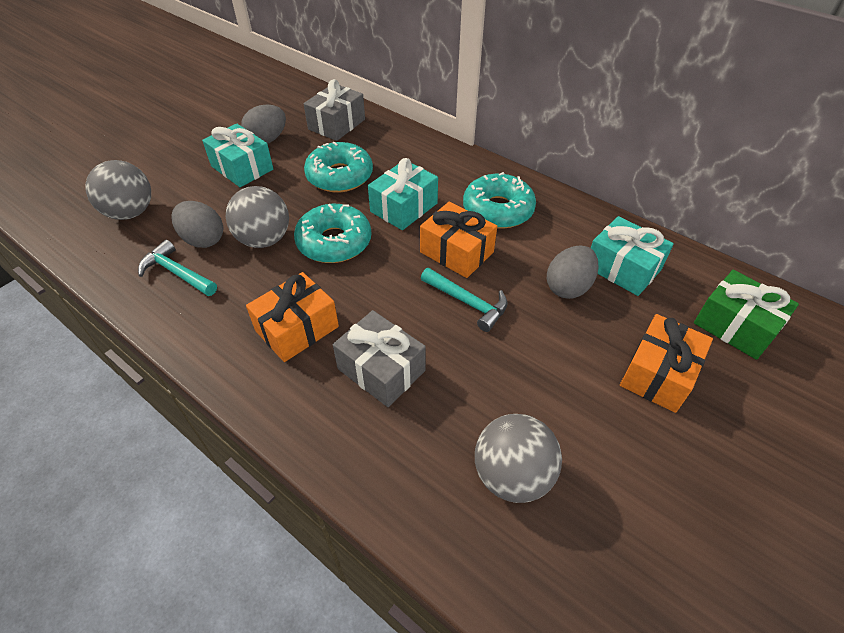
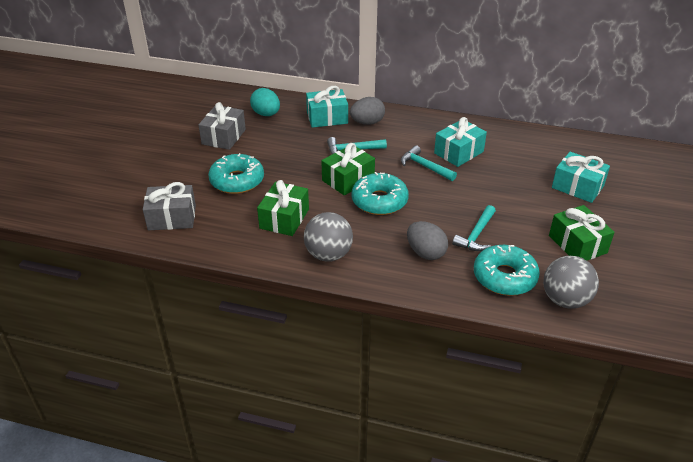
green gift: 1 -> 3
grey ball: 3 -> 2
grey egg: 3 -> 2
orange gift: 3 -> 0
turquoise egg: 0 -> 1
turquoise hammer: 2 -> 3

